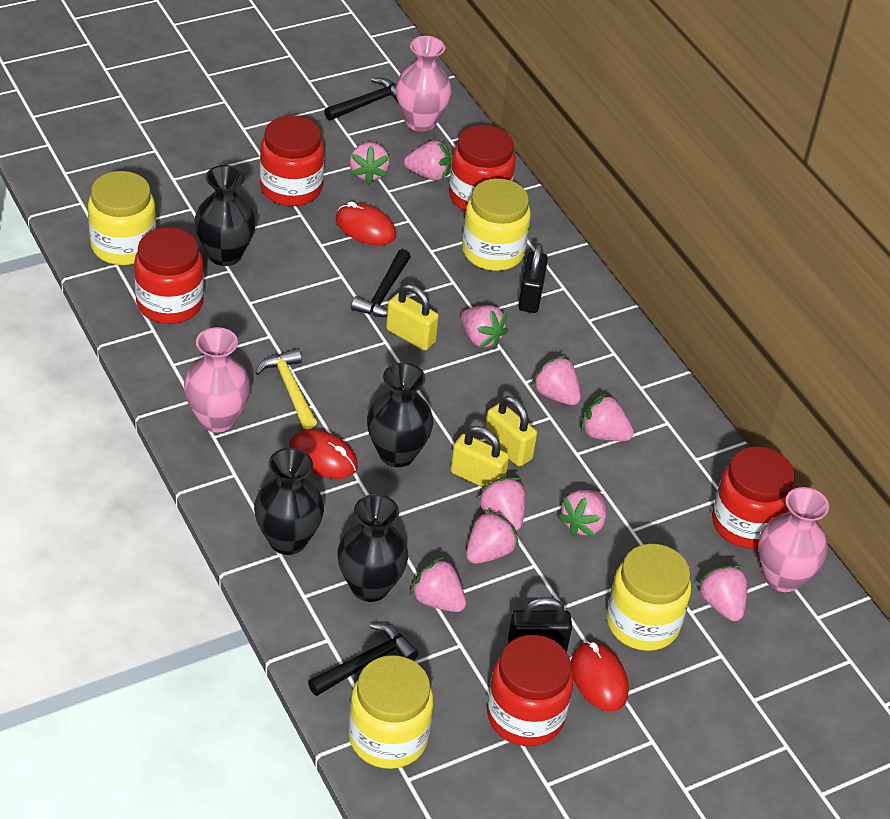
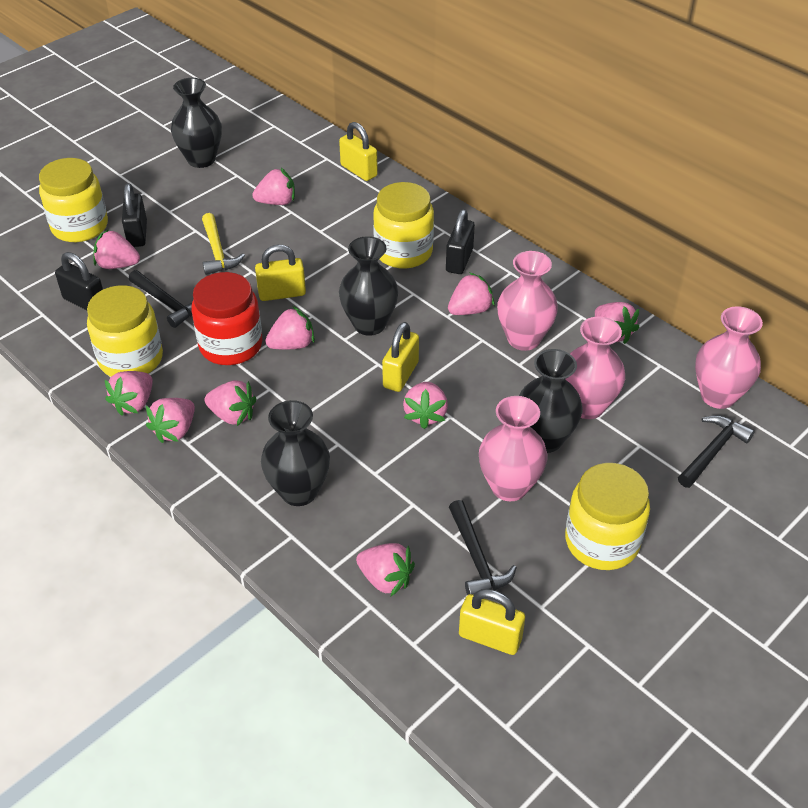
black padlock: 2 -> 3
pink vase: 3 -> 4
red jar: 5 -> 1
red mouse: 3 -> 0
yellow padlock: 3 -> 4

